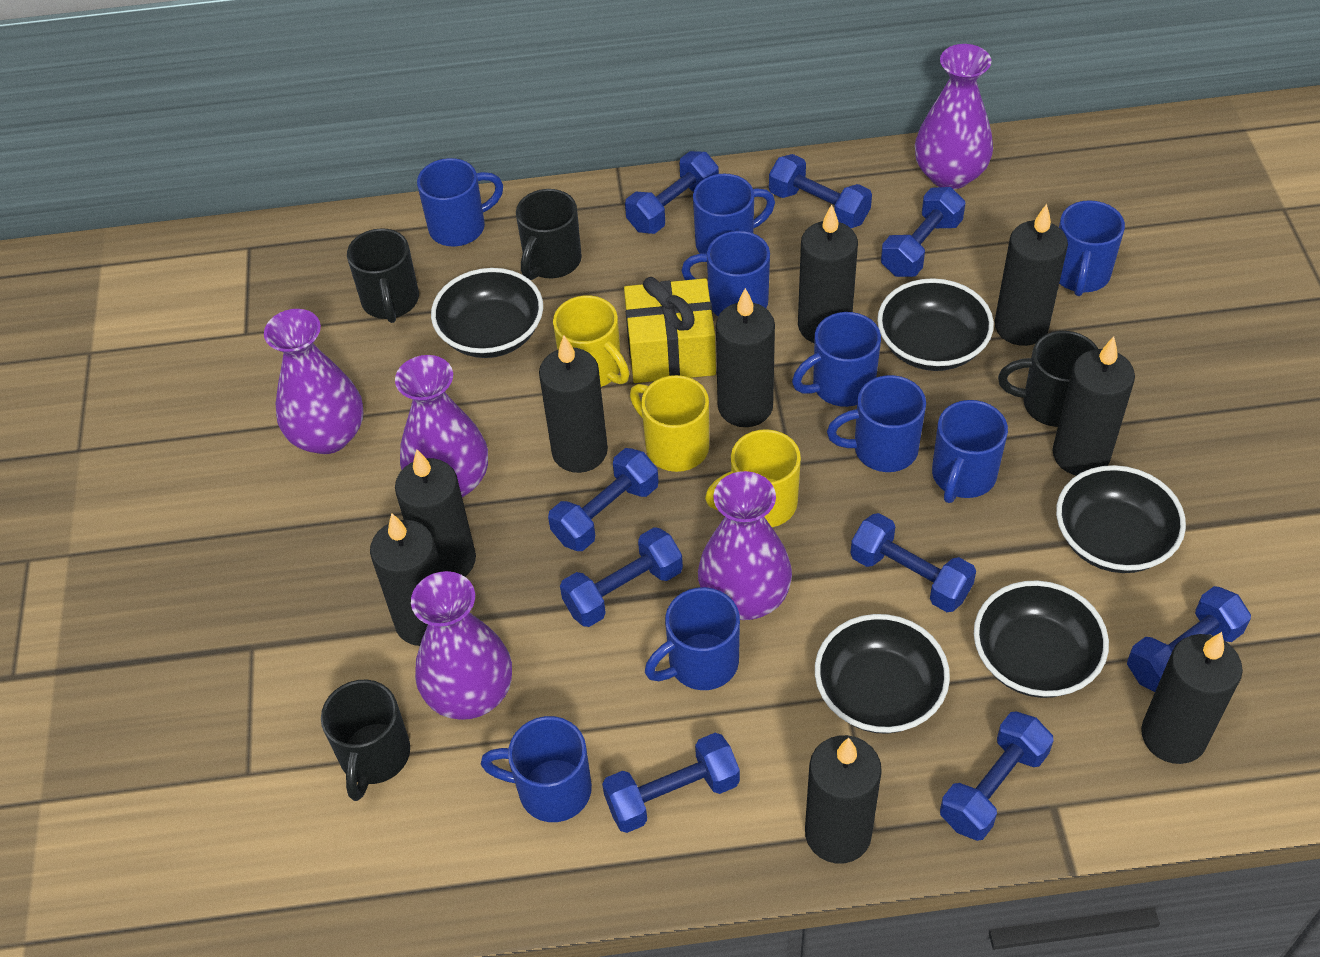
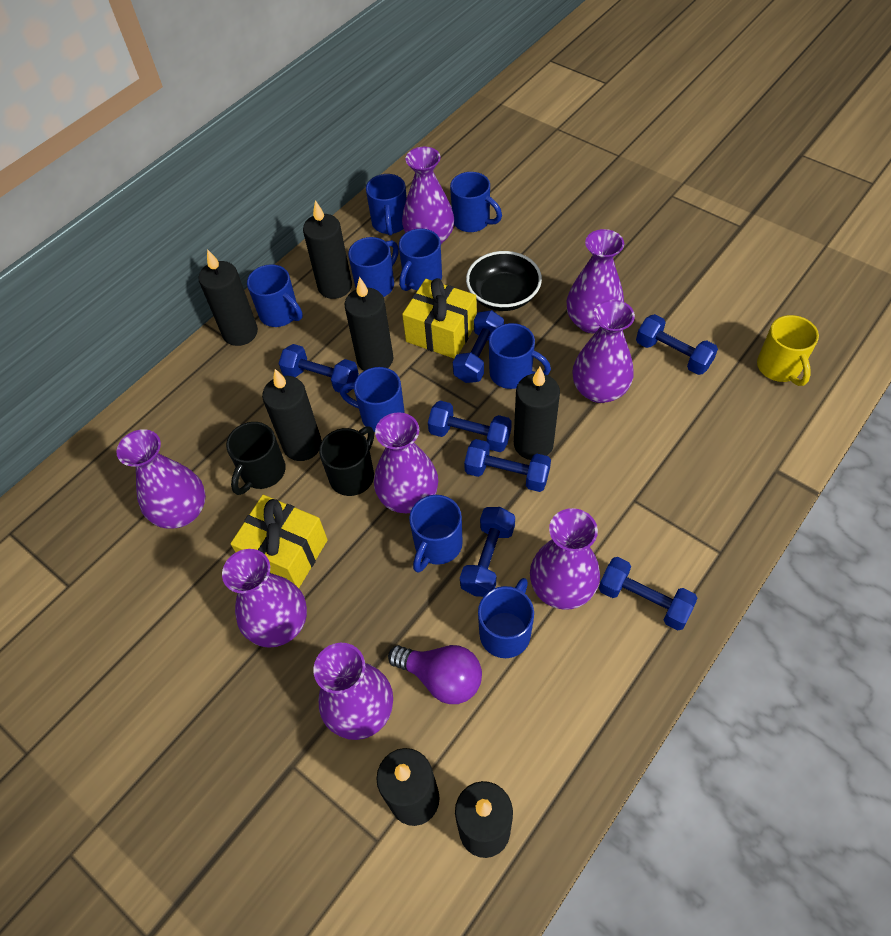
black bowl: 5 -> 1
black candle: 9 -> 7
black mug: 4 -> 2
blue dumbbell: 9 -> 7
purple light bulb: 0 -> 1
purple vase: 5 -> 8
yellow gift: 1 -> 2
yellow mug: 3 -> 1

